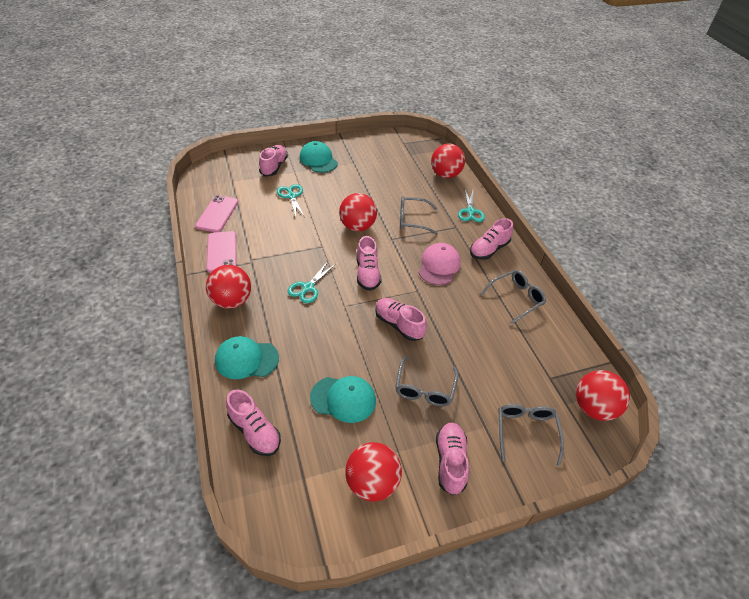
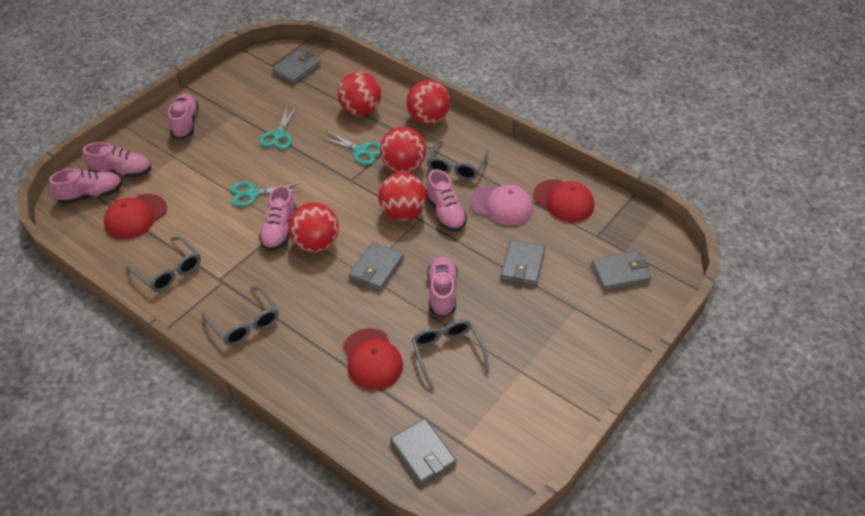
grey wallet: 0 -> 5
pink phone: 2 -> 0
red cap: 0 -> 3
turquoise cap: 3 -> 0

